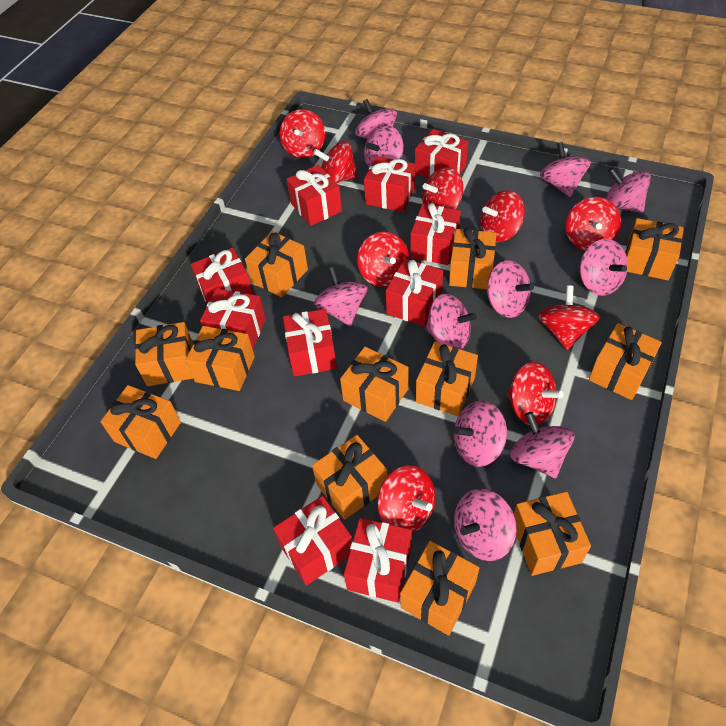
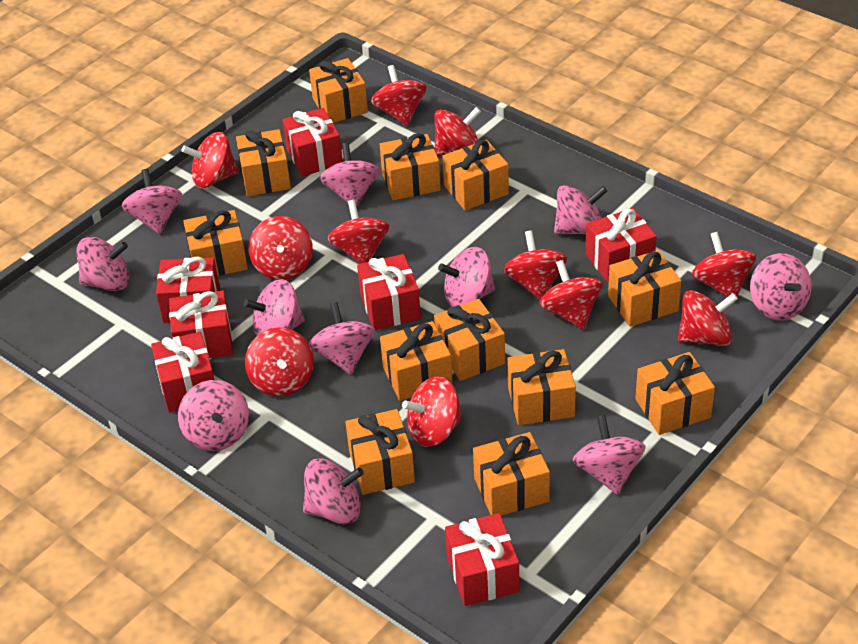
red gift: 10 -> 7
red spinning top: 9 -> 11

